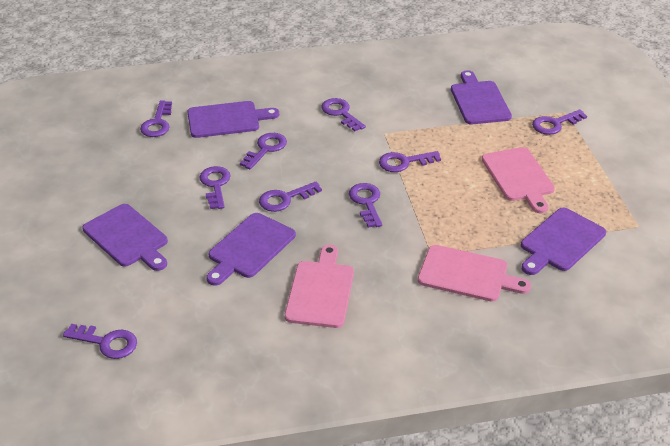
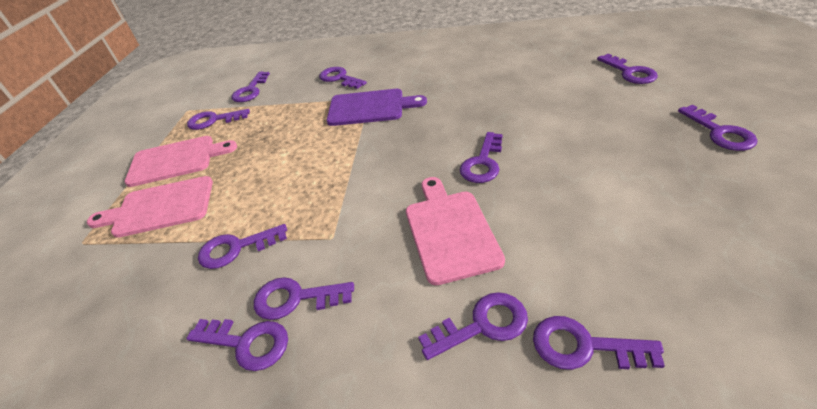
purple cutting board: 5 -> 1
purple key: 9 -> 11

